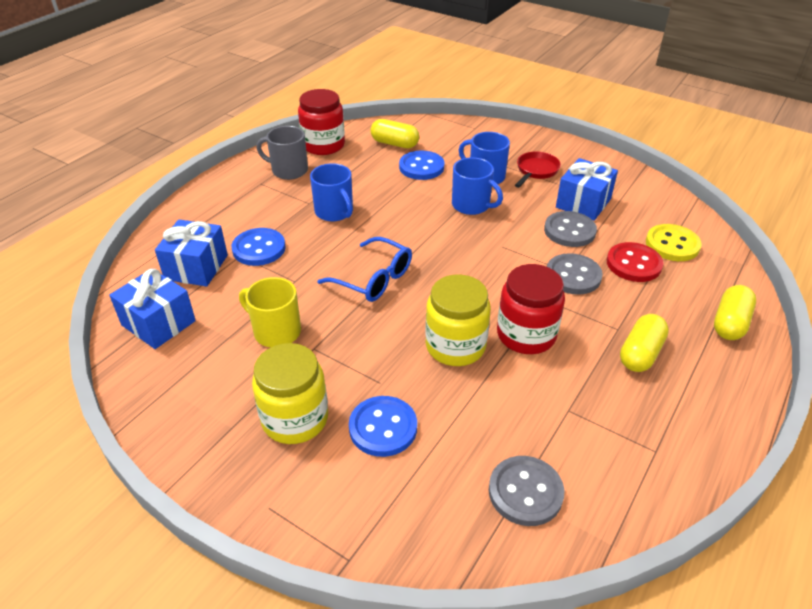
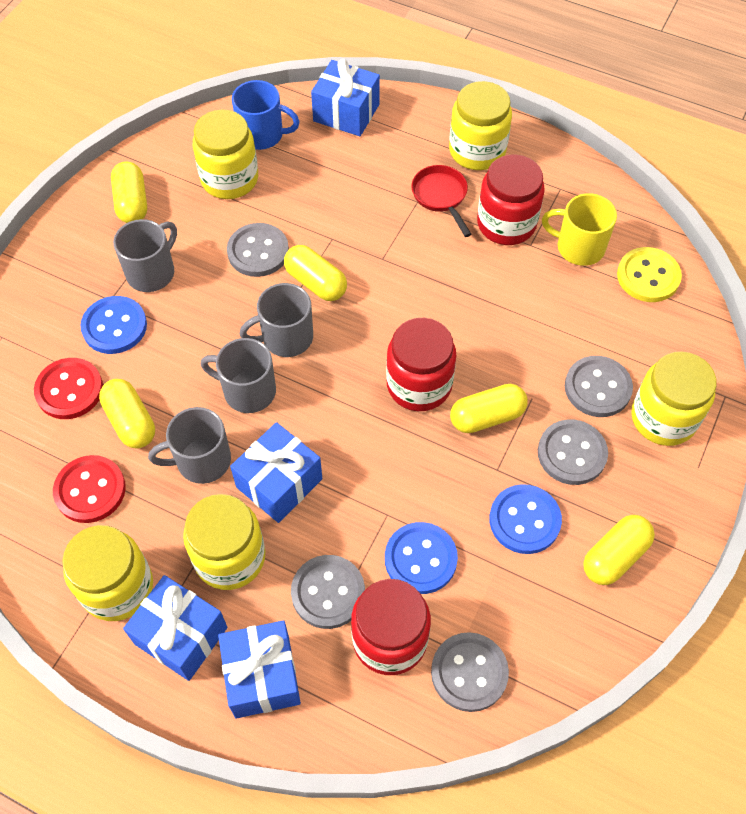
blue gift: 3 -> 4
blue glasses: 1 -> 0
blue mug: 3 -> 1
grey button: 3 -> 5
grey mug: 1 -> 4
red button: 1 -> 2
red jar: 2 -> 3
yellow capsule: 3 -> 5
yellow jar: 2 -> 5

